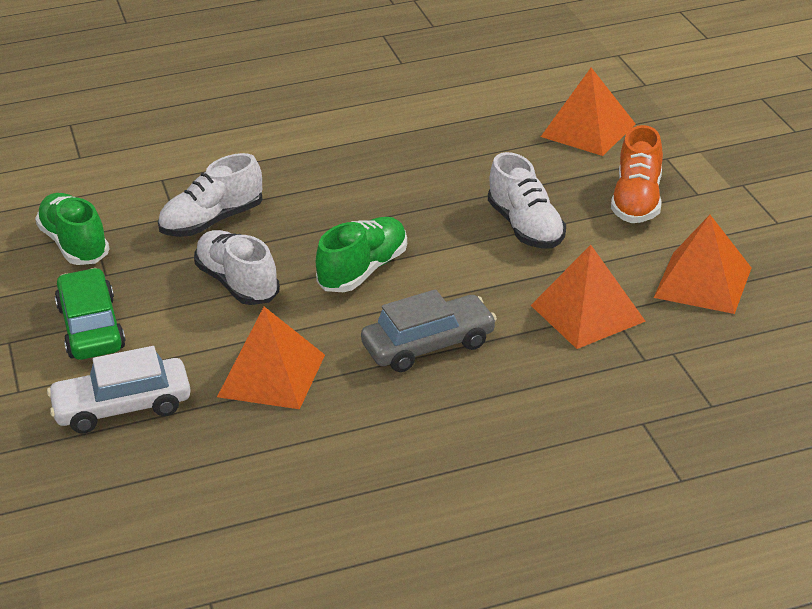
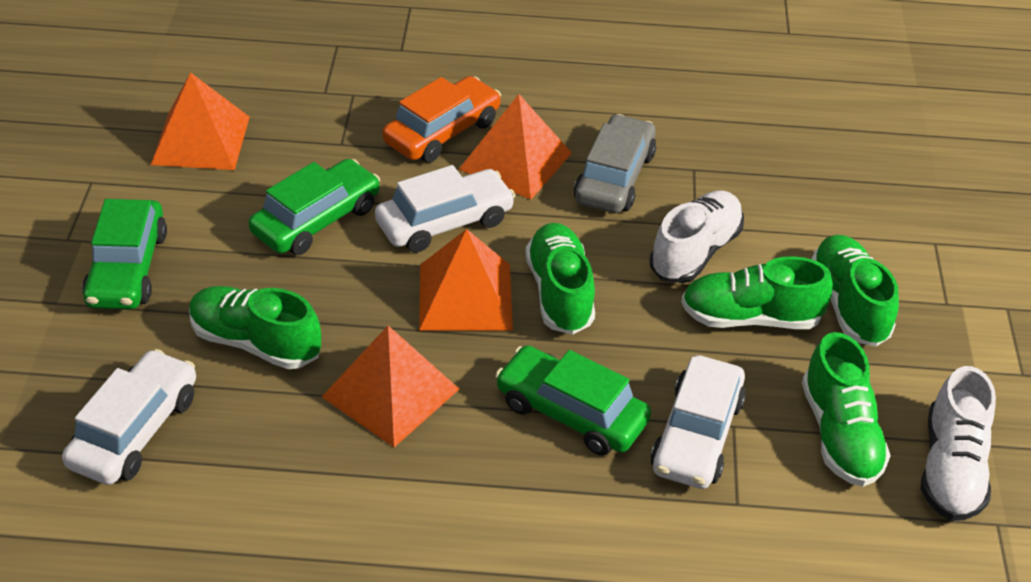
green car: 1 -> 3
green shoe: 2 -> 5
orange car: 0 -> 1
orange shoe: 1 -> 0
white car: 1 -> 3
white shoe: 3 -> 2

